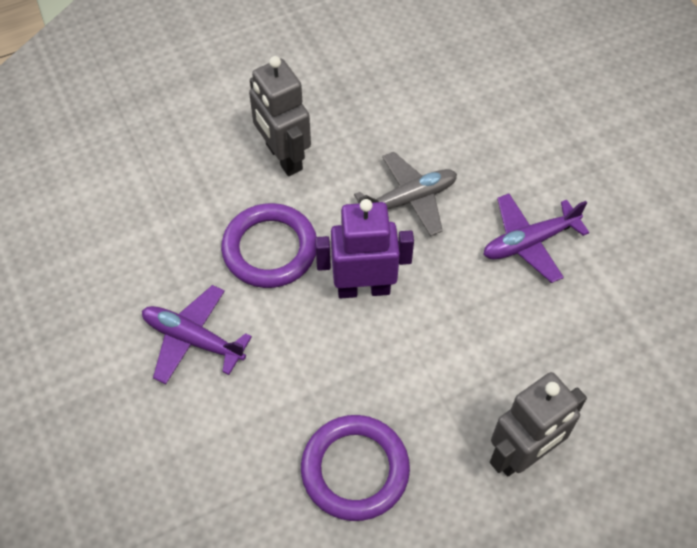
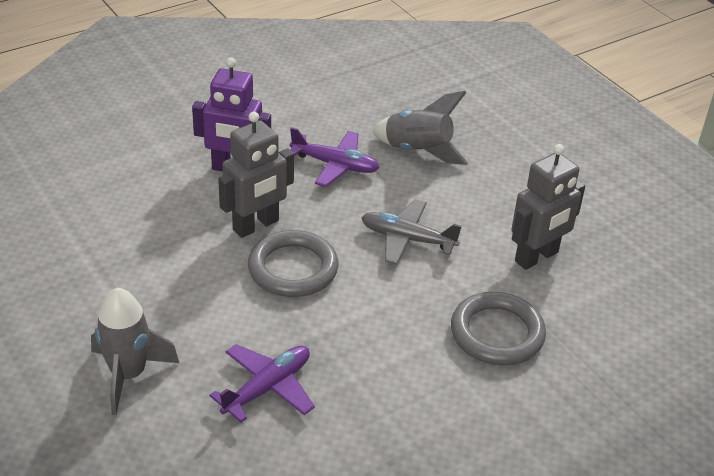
grey ring: 0 -> 2
grey rocket: 0 -> 2
purple ring: 2 -> 0

